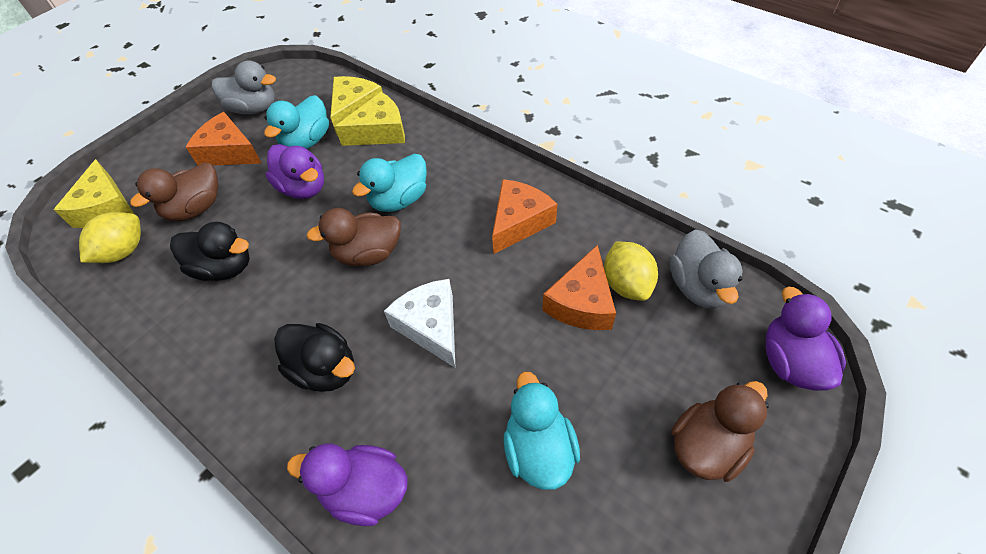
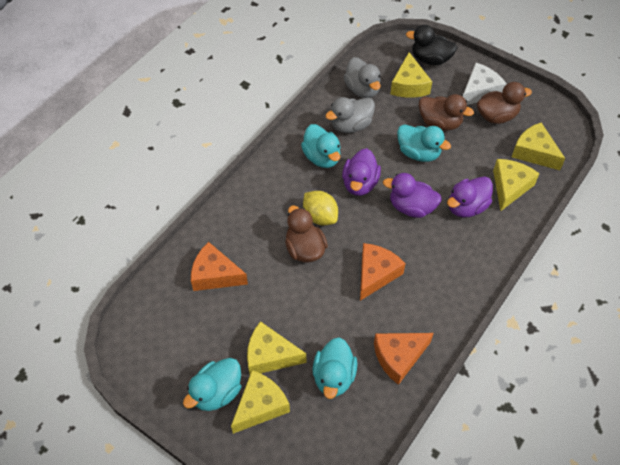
black duck: 2 -> 1
turquoise duck: 3 -> 4
yellow cheese: 3 -> 5
yellow lemon: 2 -> 1

